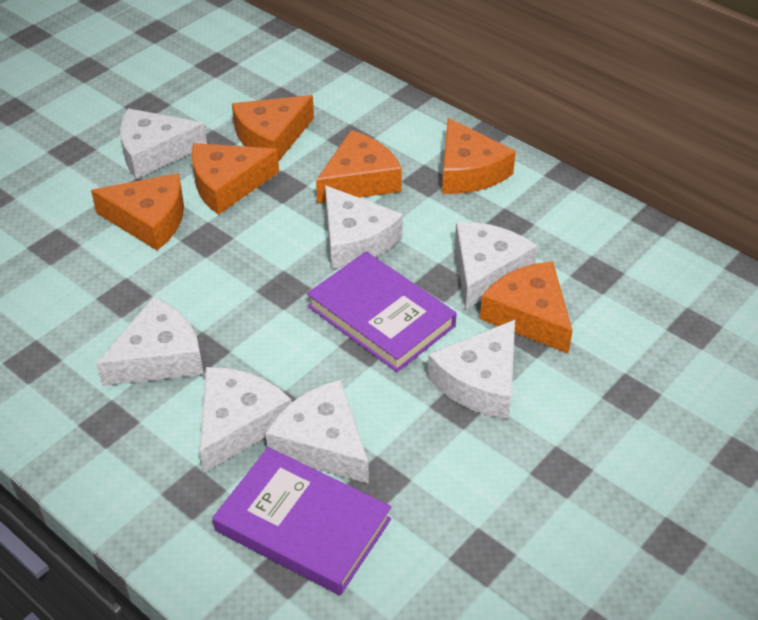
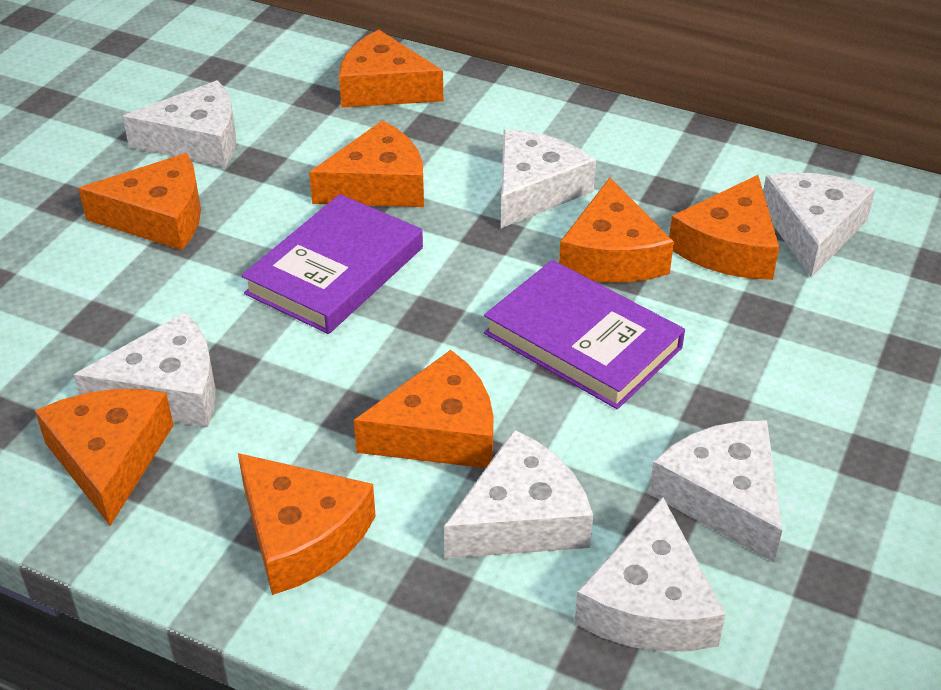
orange cheese: 6 -> 8

